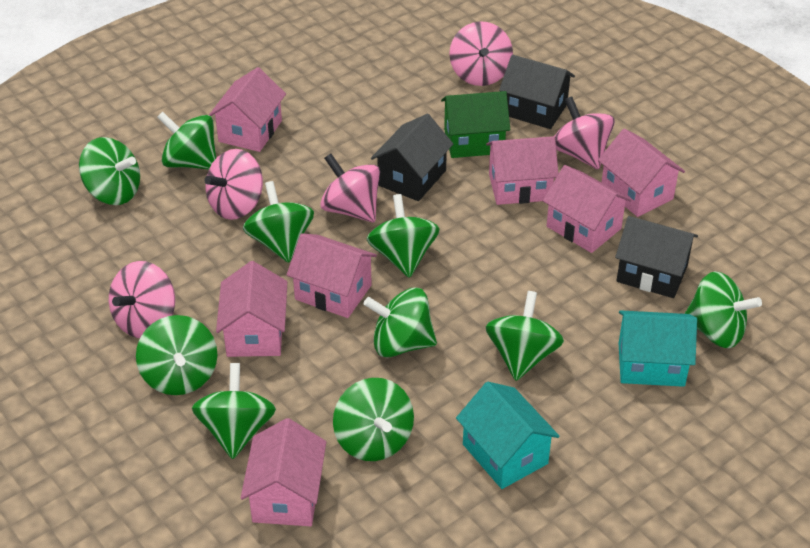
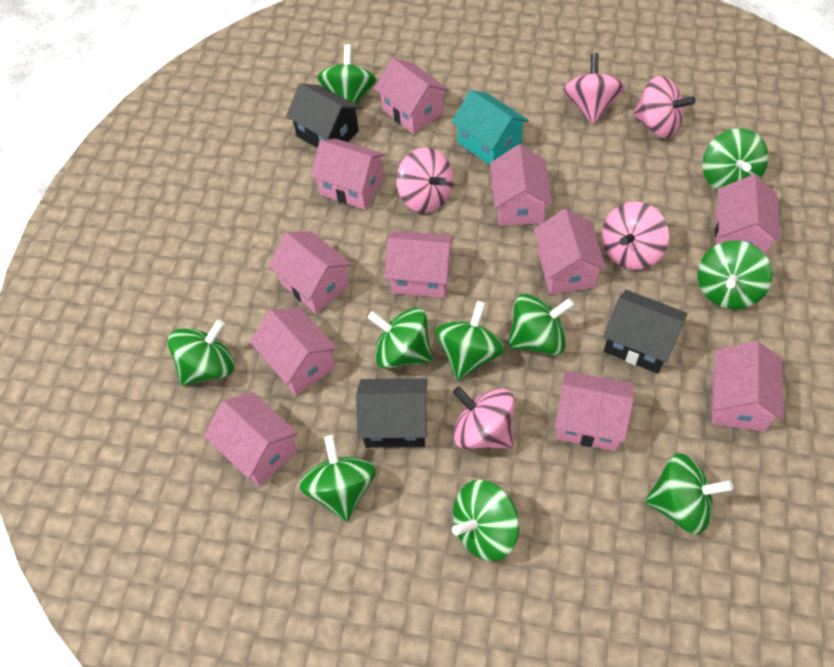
green house: 1 -> 0
pink house: 7 -> 11
turquoise house: 2 -> 1

